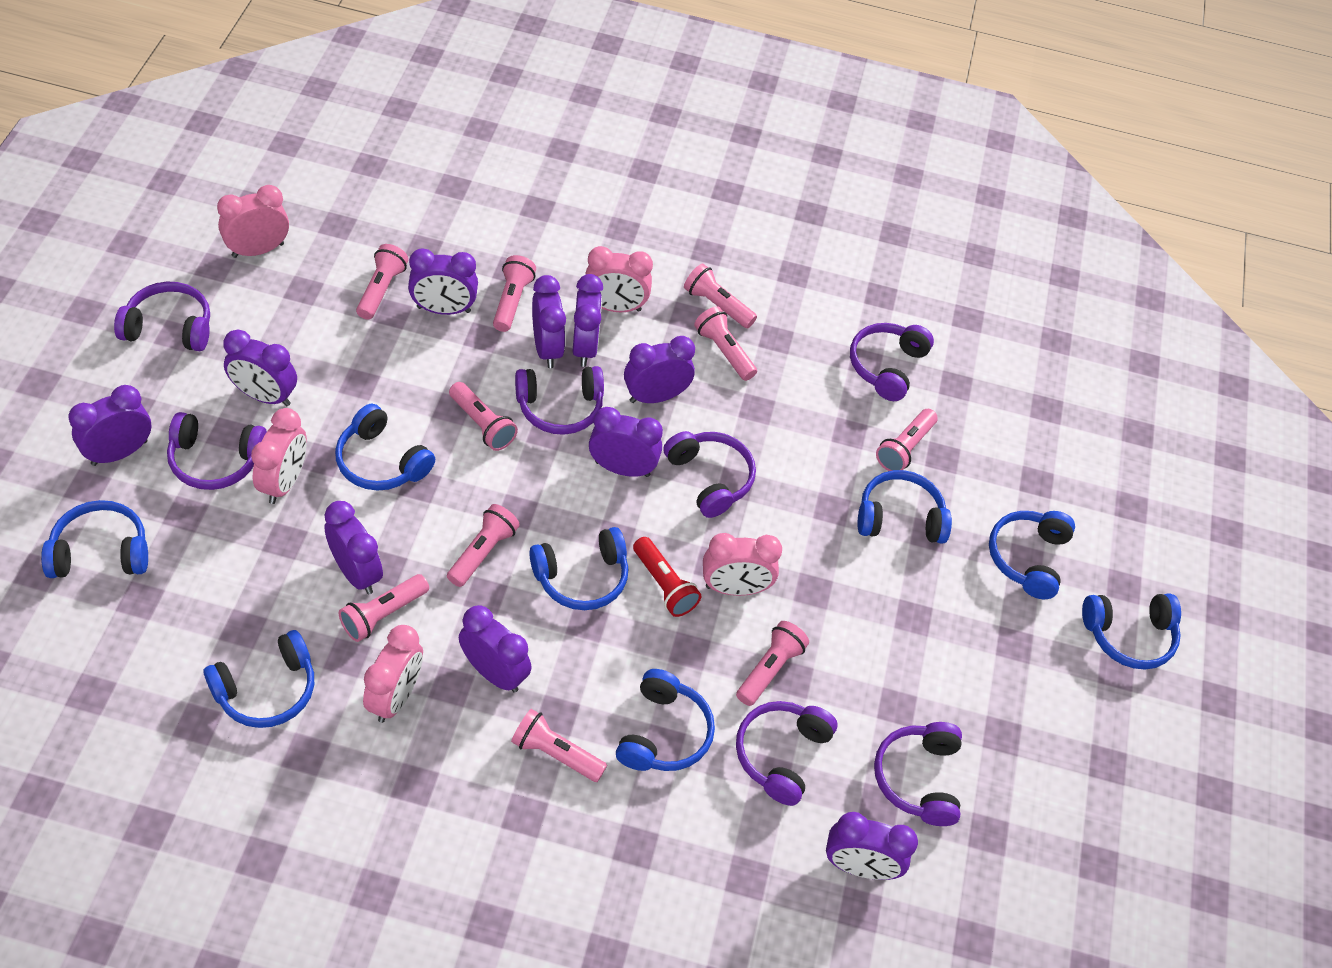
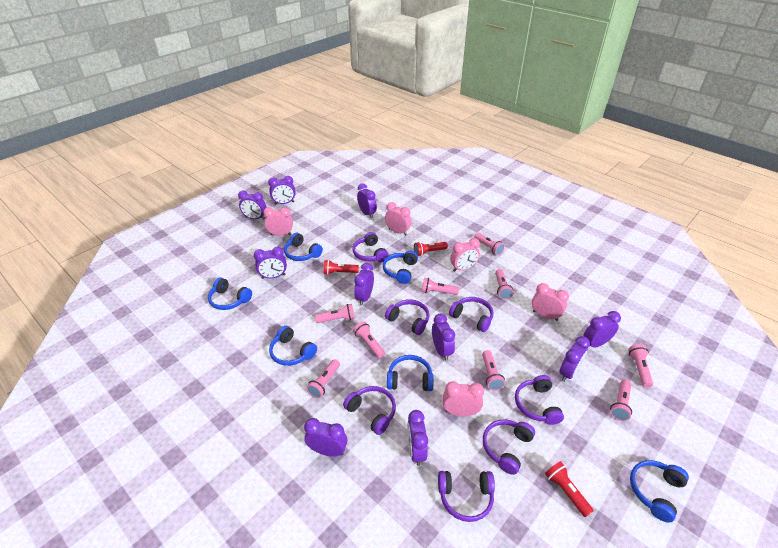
blue headphones: 8 -> 6
pink flashlight: 10 -> 9
red flashlight: 1 -> 3

